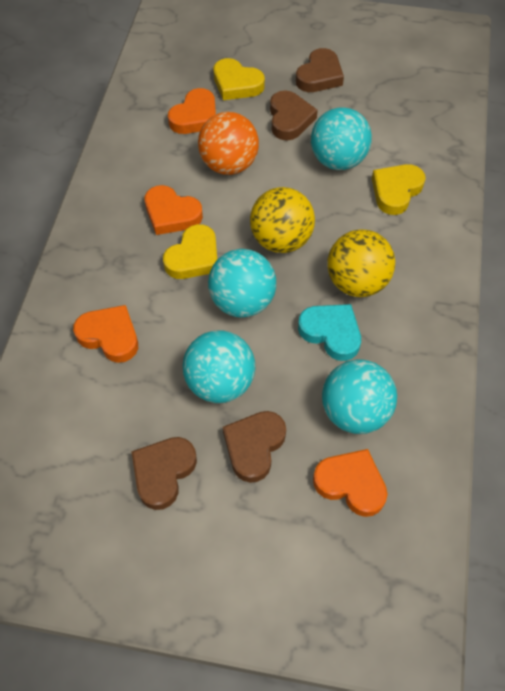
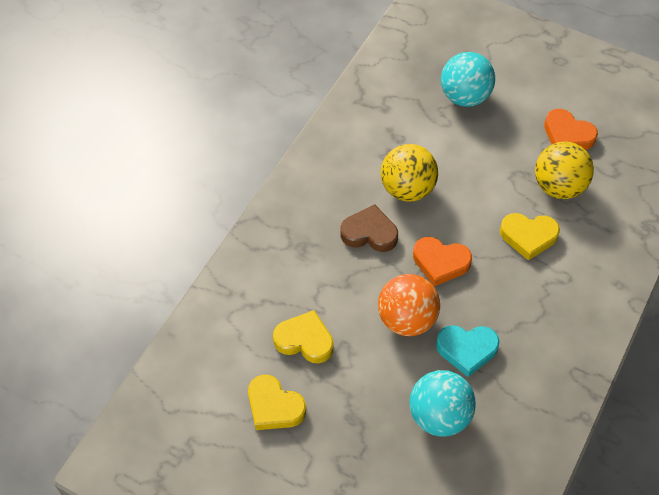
brown heart: 4 -> 1
orange heart: 4 -> 2
turquoise ball: 4 -> 2

